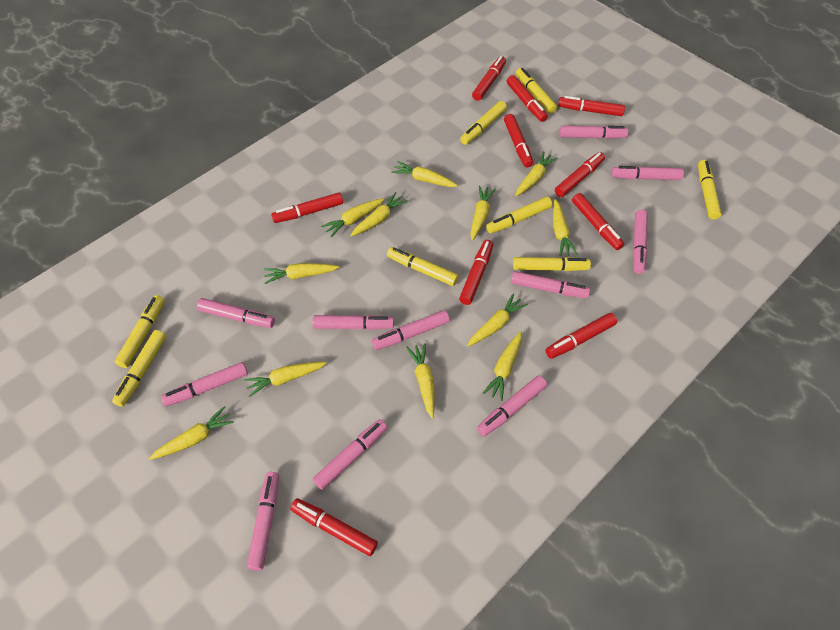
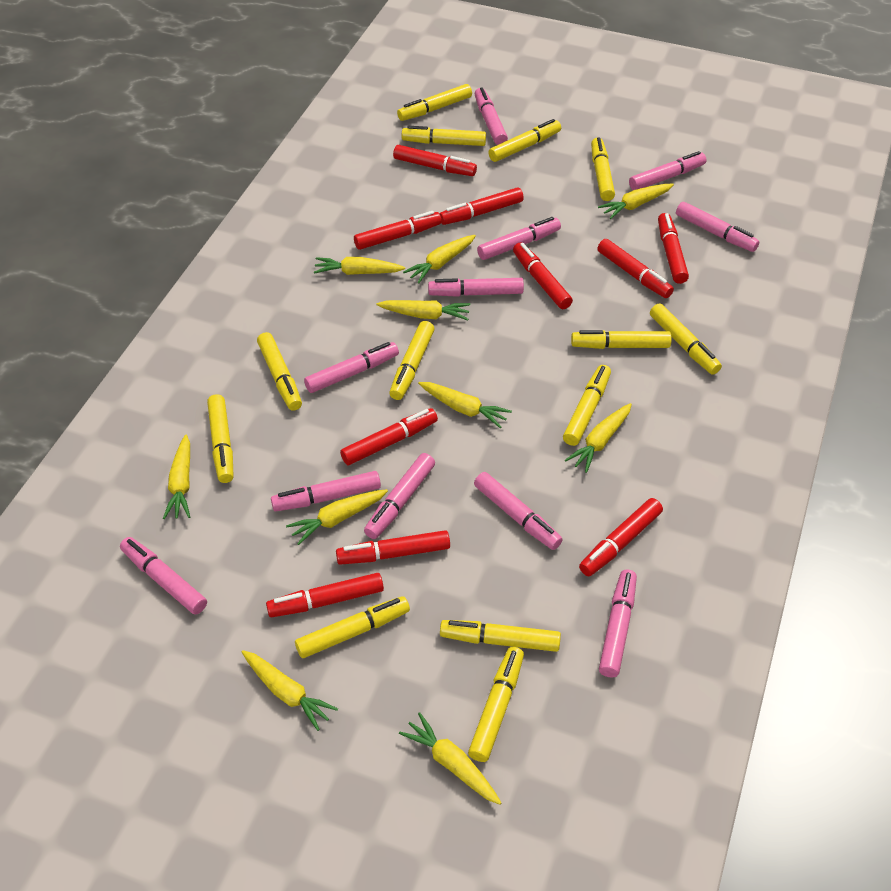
yellow carrot: 12 -> 10
yellow marker: 8 -> 13

